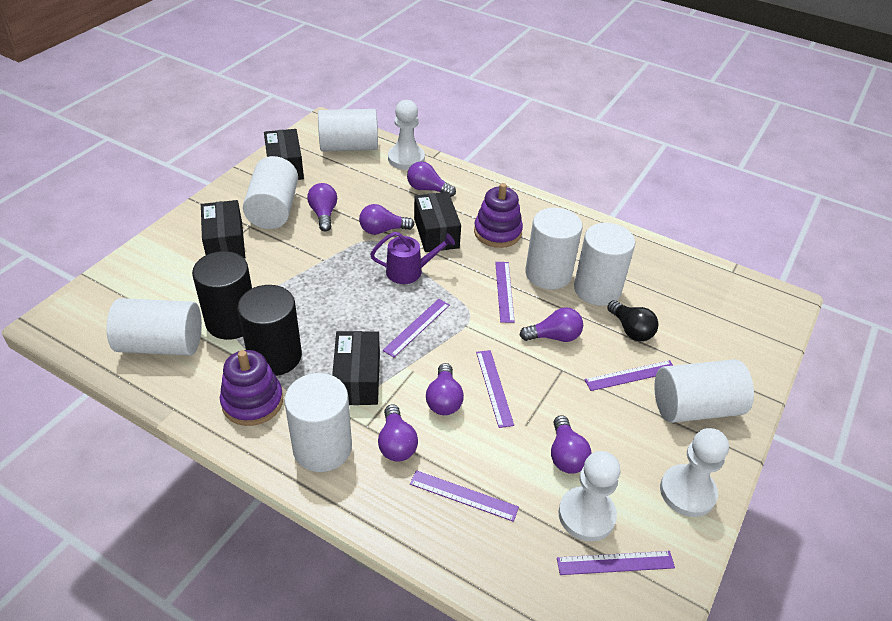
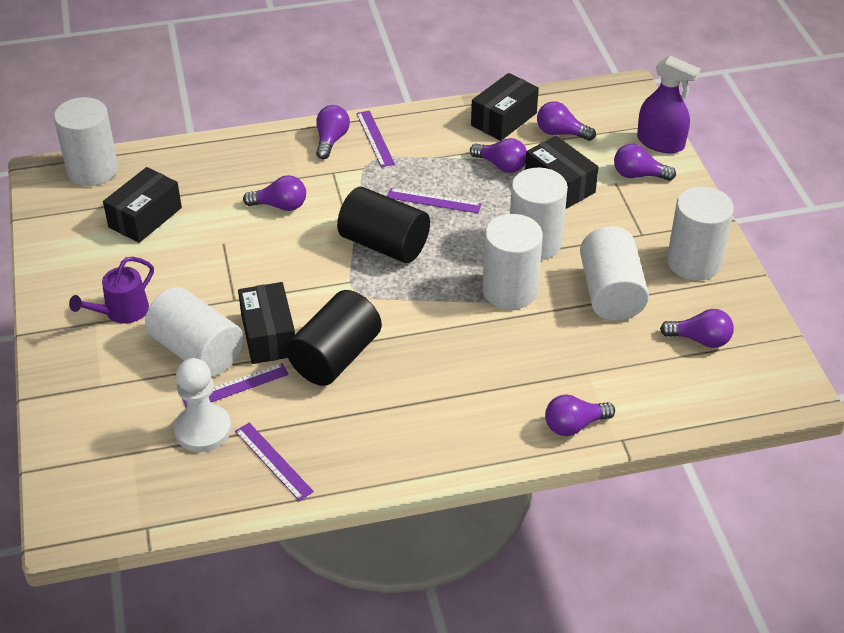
black light bulb: 1 -> 0
purple ruler: 6 -> 4
purple spray bottle: 0 -> 1
purple stacking toy: 2 -> 0
white cylinder: 7 -> 6
white pawn: 3 -> 1

